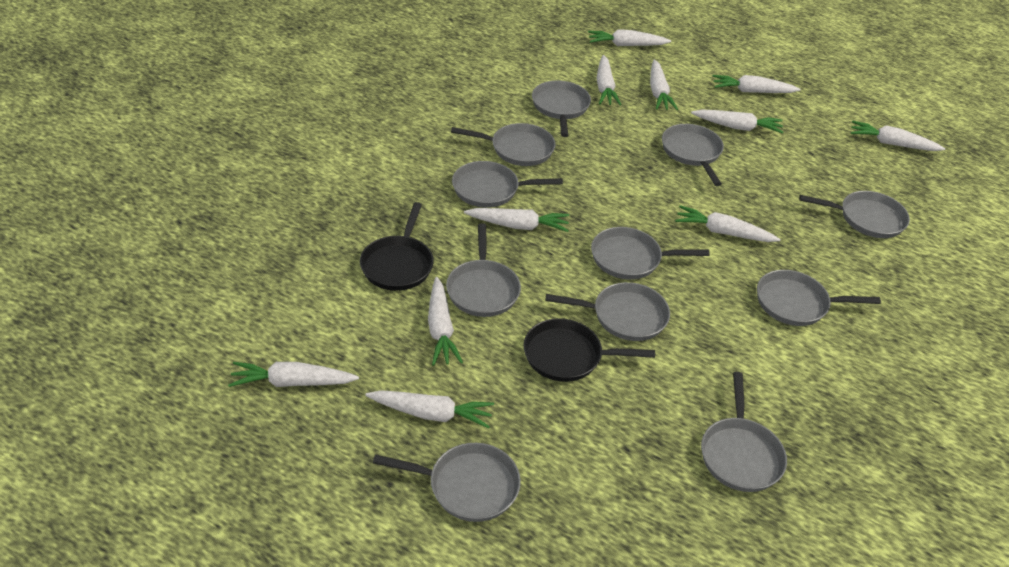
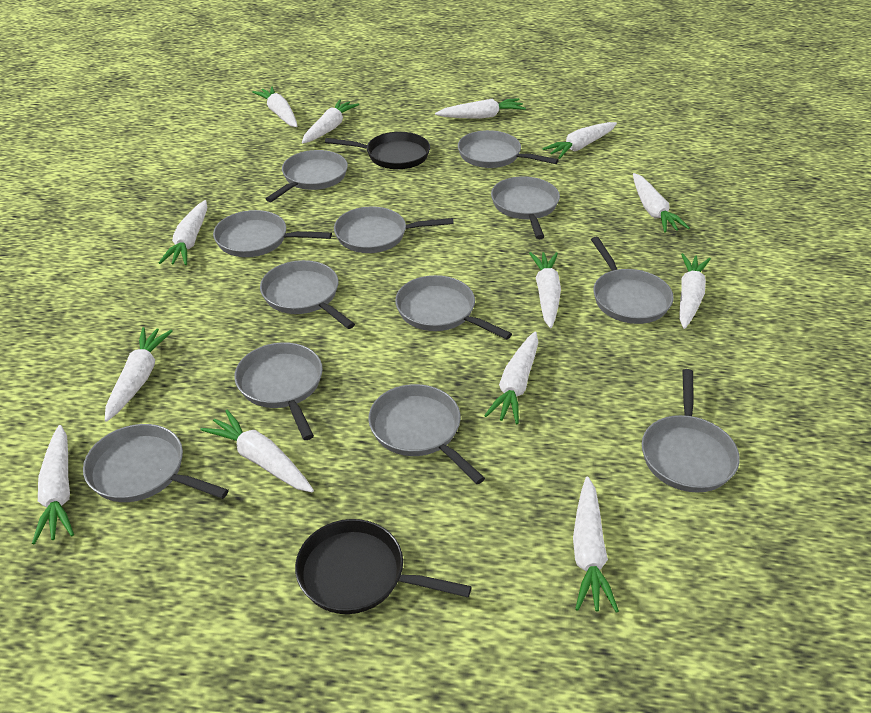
grey pan: 11 -> 12
white carrot: 11 -> 13

